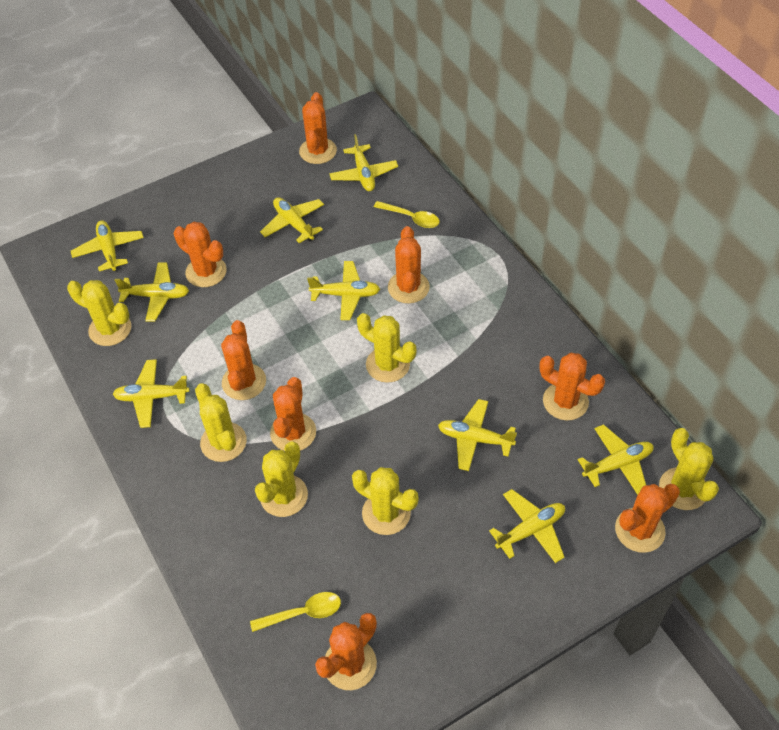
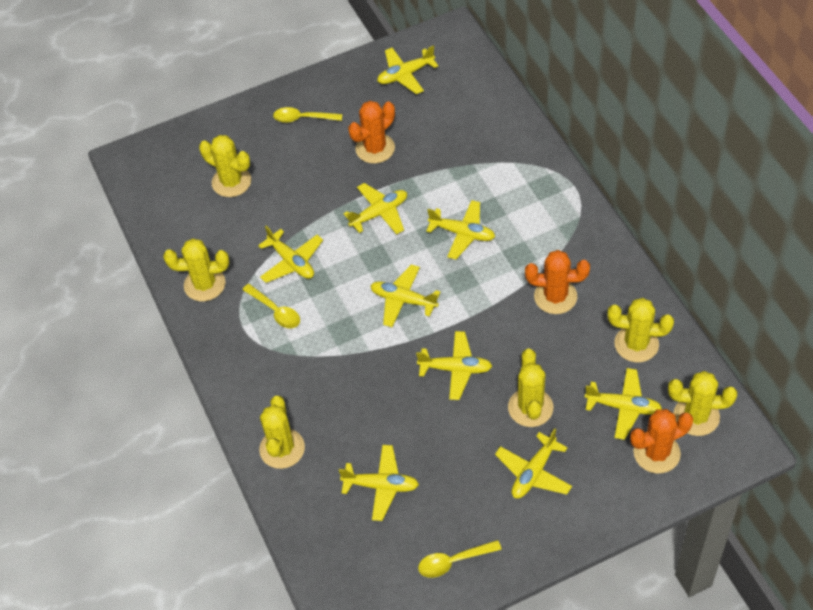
orange cactus: 8 -> 3
yellow spoon: 2 -> 3

